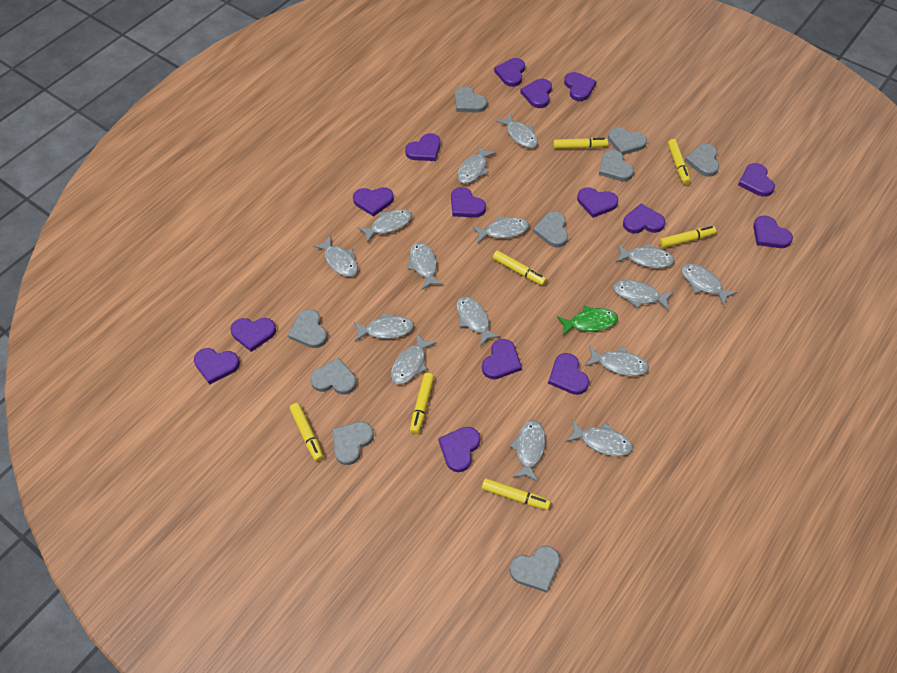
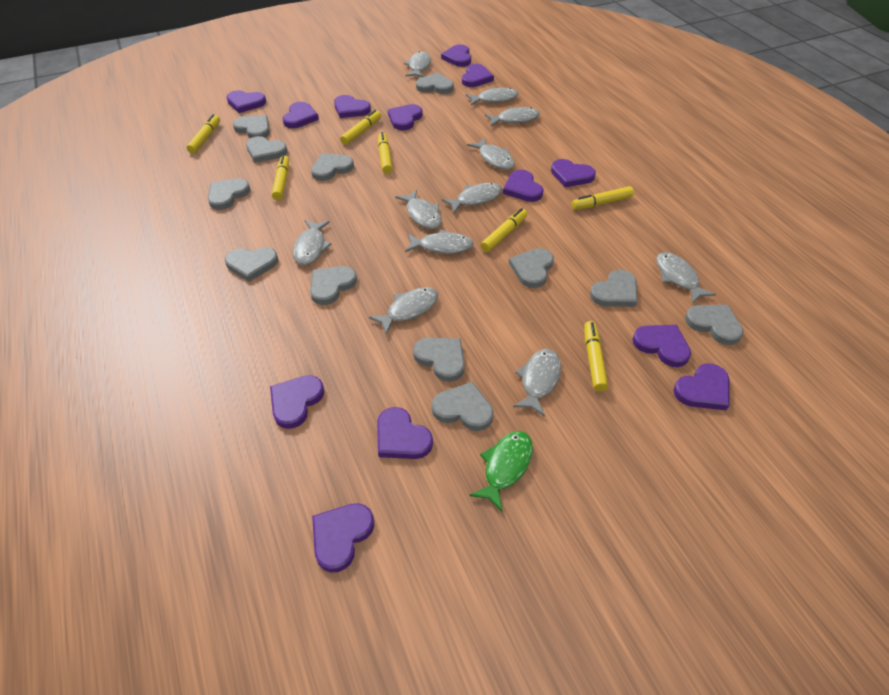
grey fish: 15 -> 11
grey heart: 9 -> 12
purple heart: 15 -> 13

